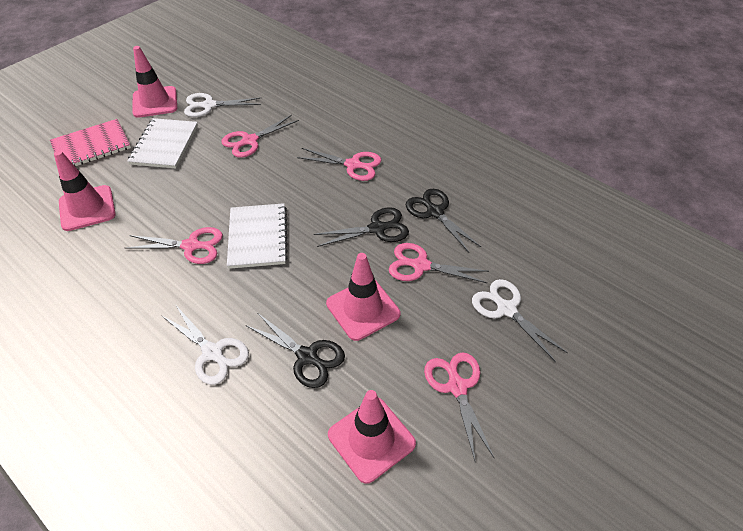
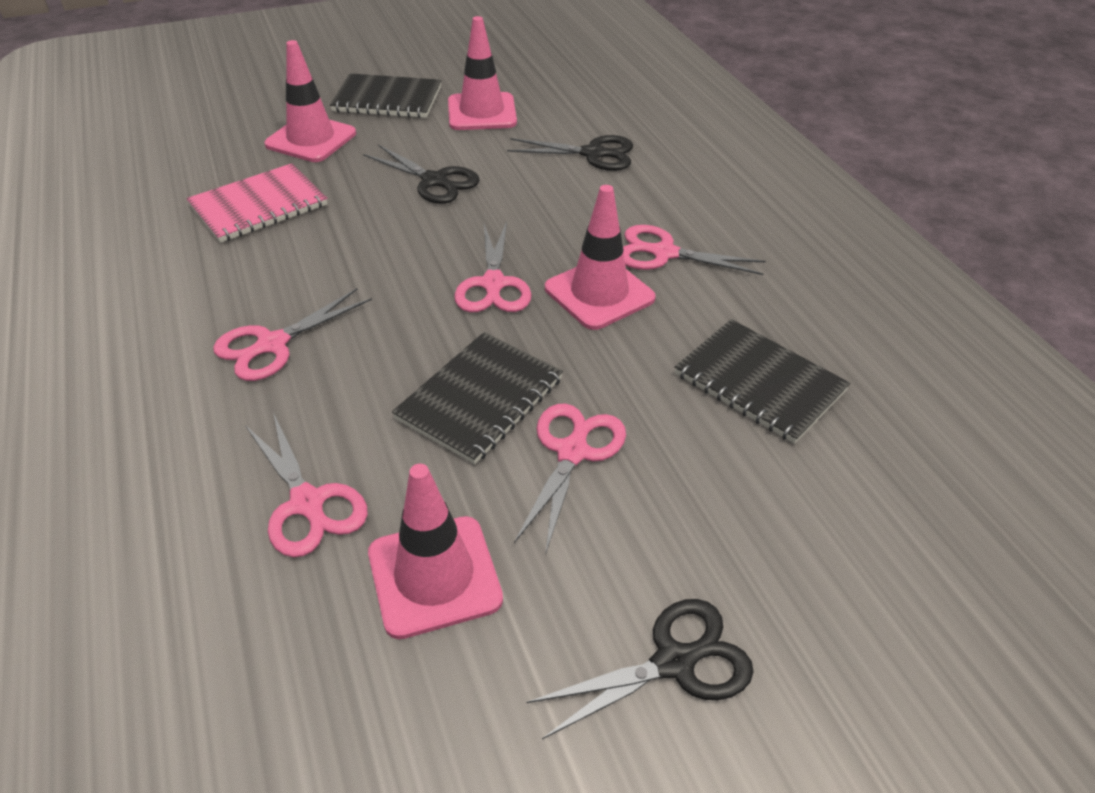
black notebook: 0 -> 3
white notebook: 2 -> 0
white scissors: 3 -> 0

